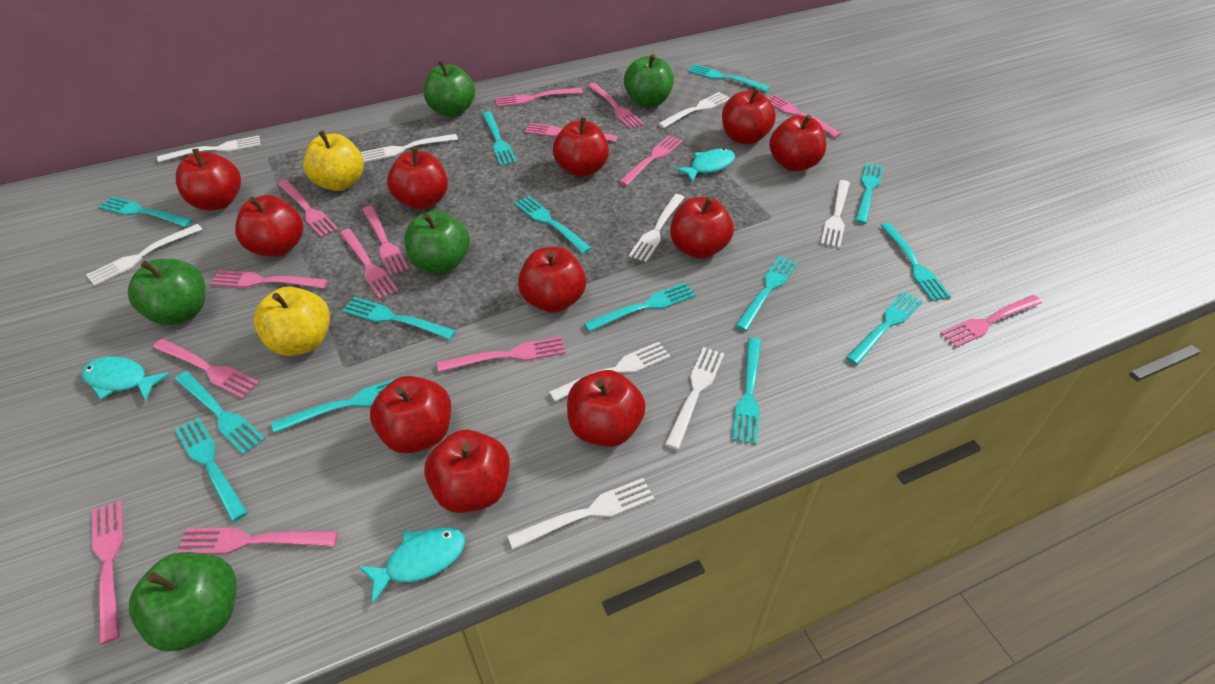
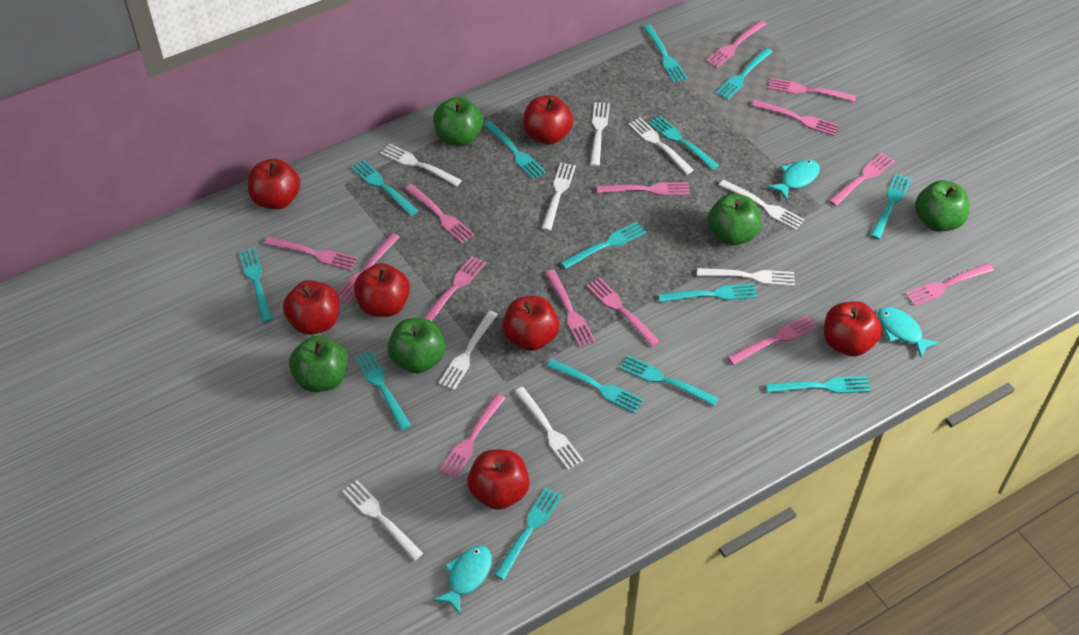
red apple: 11 -> 7
yellow apple: 2 -> 0

